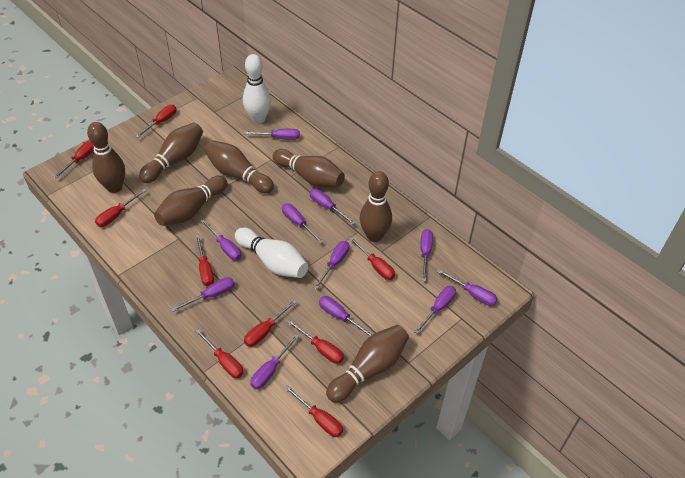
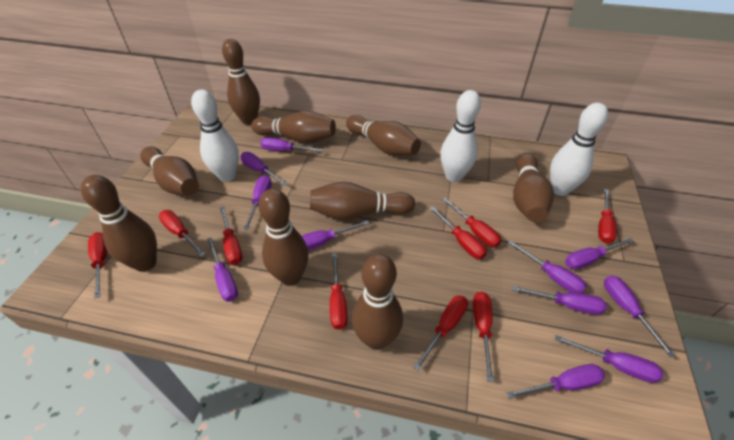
brown bowling pin: 7 -> 9
white bowling pin: 2 -> 3

